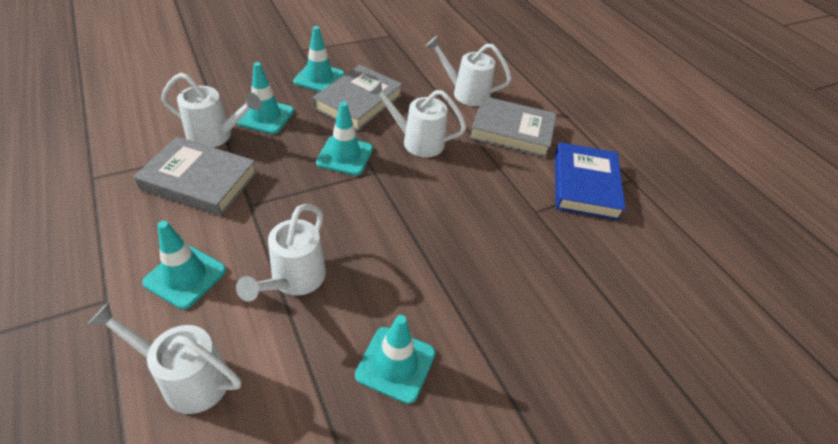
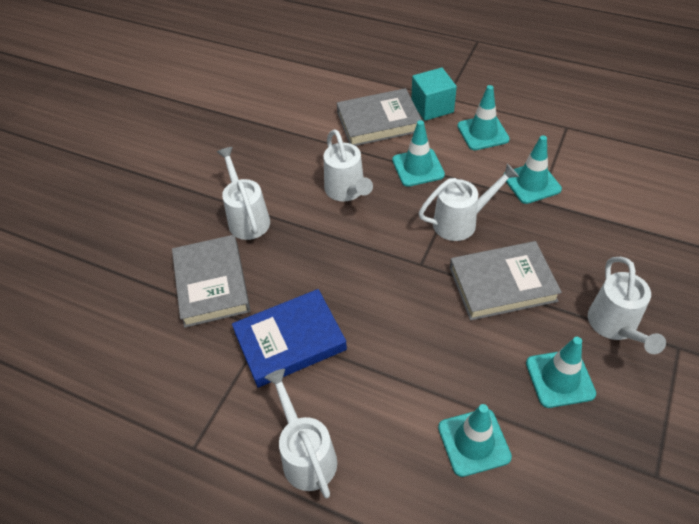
turquoise cube: 0 -> 1

